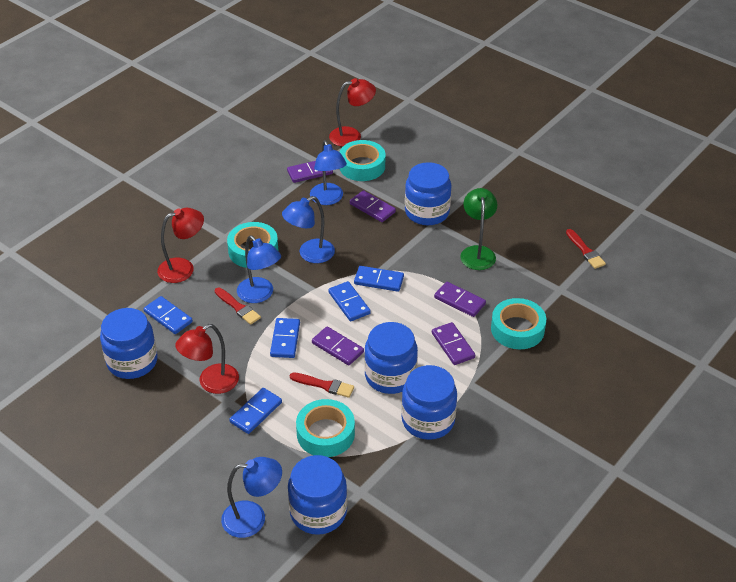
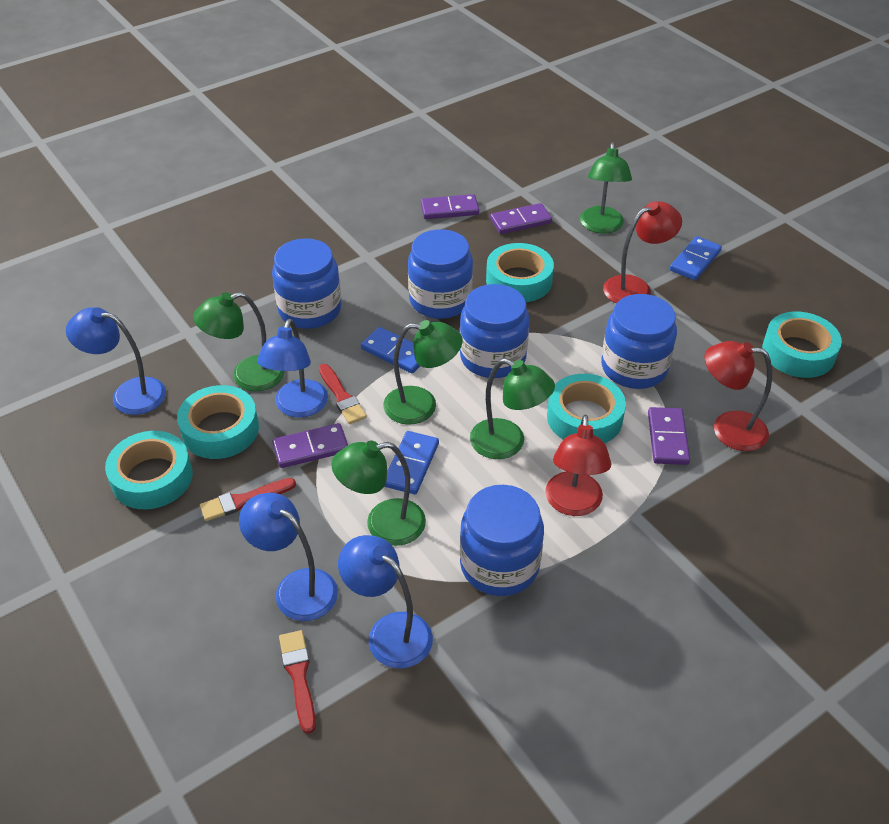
blue domino: 5 -> 3
green lamp: 1 -> 5
purple domino: 5 -> 4
turquoise tape: 4 -> 5

